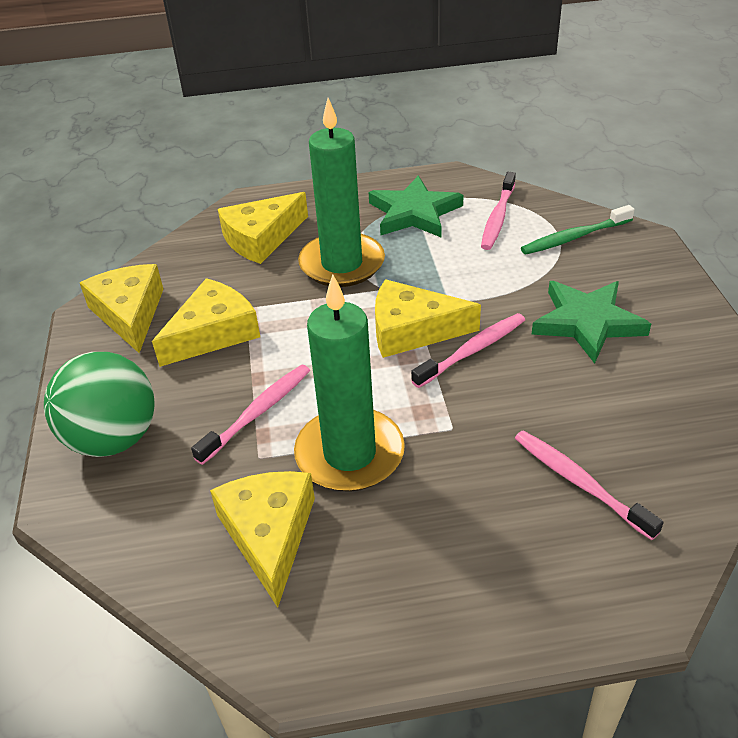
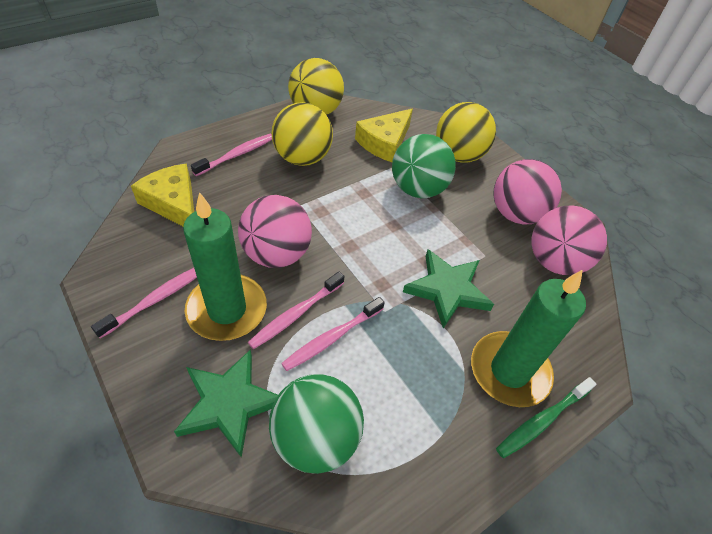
green ball: 1 -> 2
pink ball: 0 -> 3
yellow ball: 0 -> 3
yellow cheese: 5 -> 2

